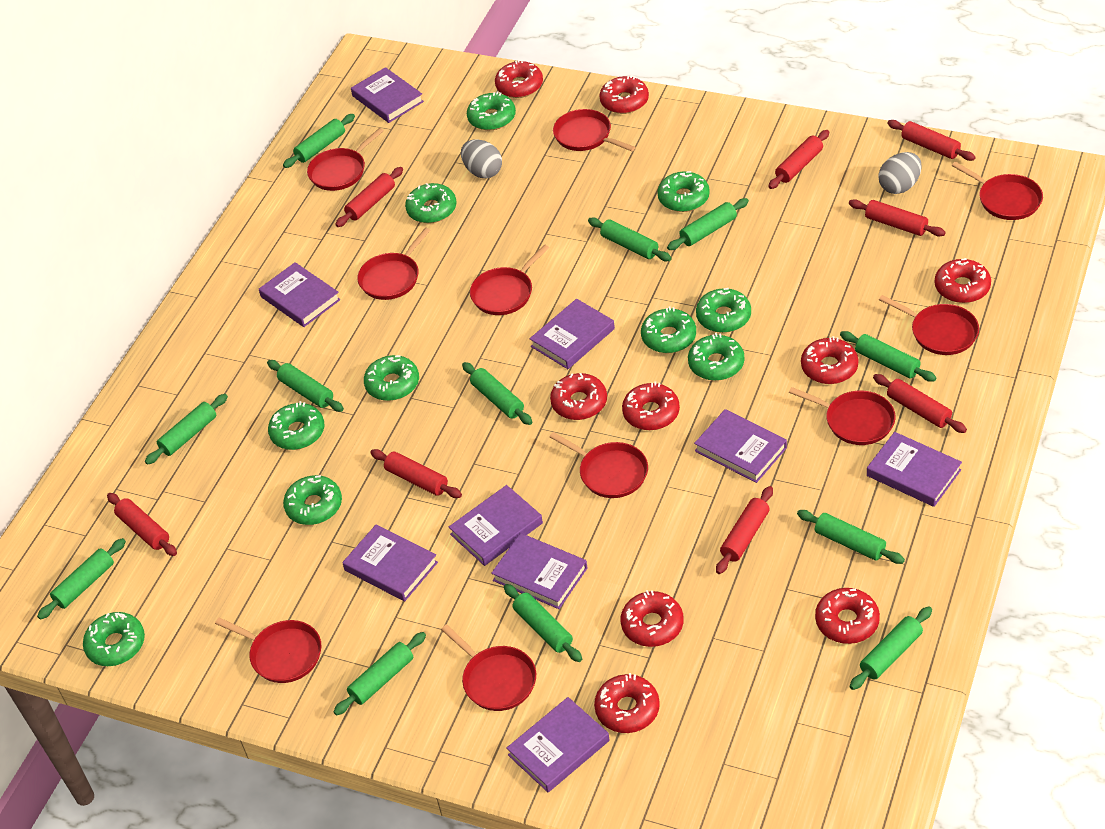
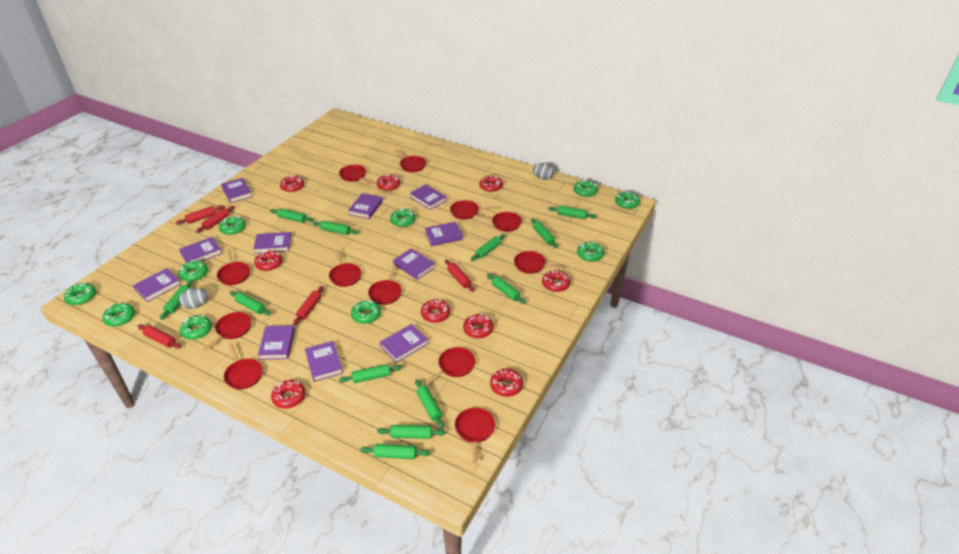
purple book: 9 -> 11
red pan: 10 -> 12
red rolling pin: 8 -> 5

